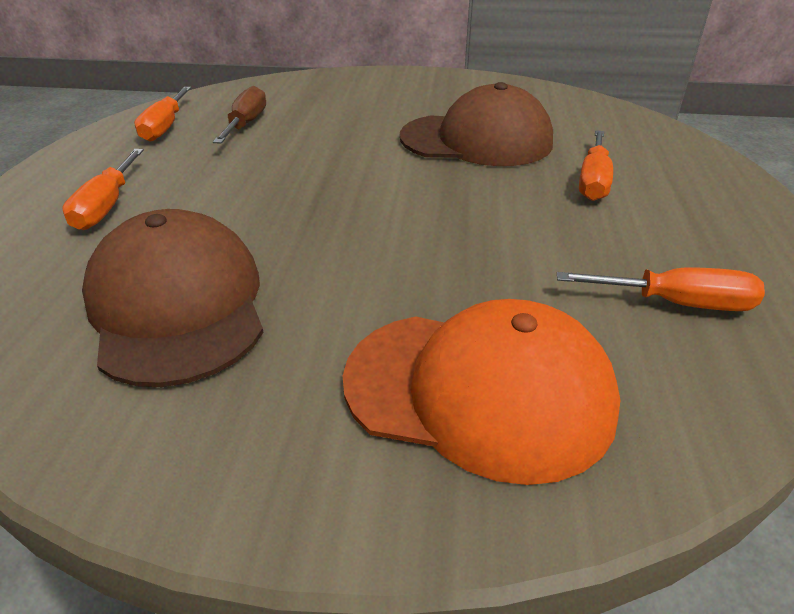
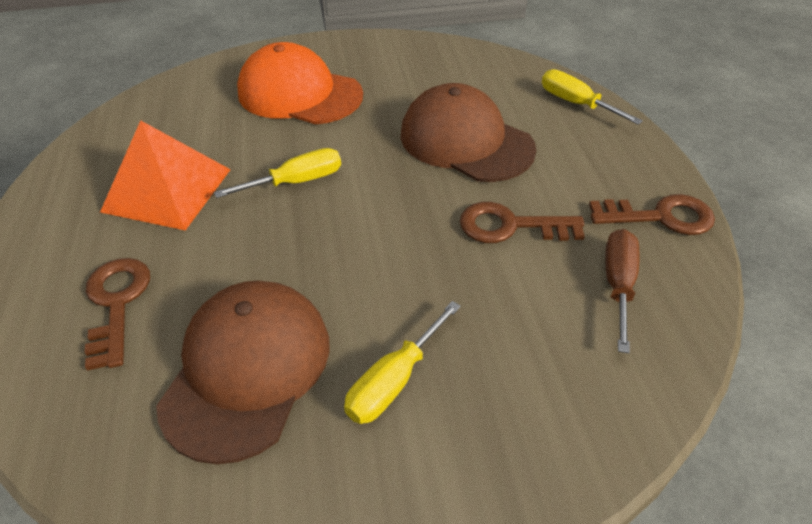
brown key: 0 -> 3
orange pyramid: 0 -> 1
orange screwdriver: 4 -> 0
yellow screwdriver: 0 -> 3

